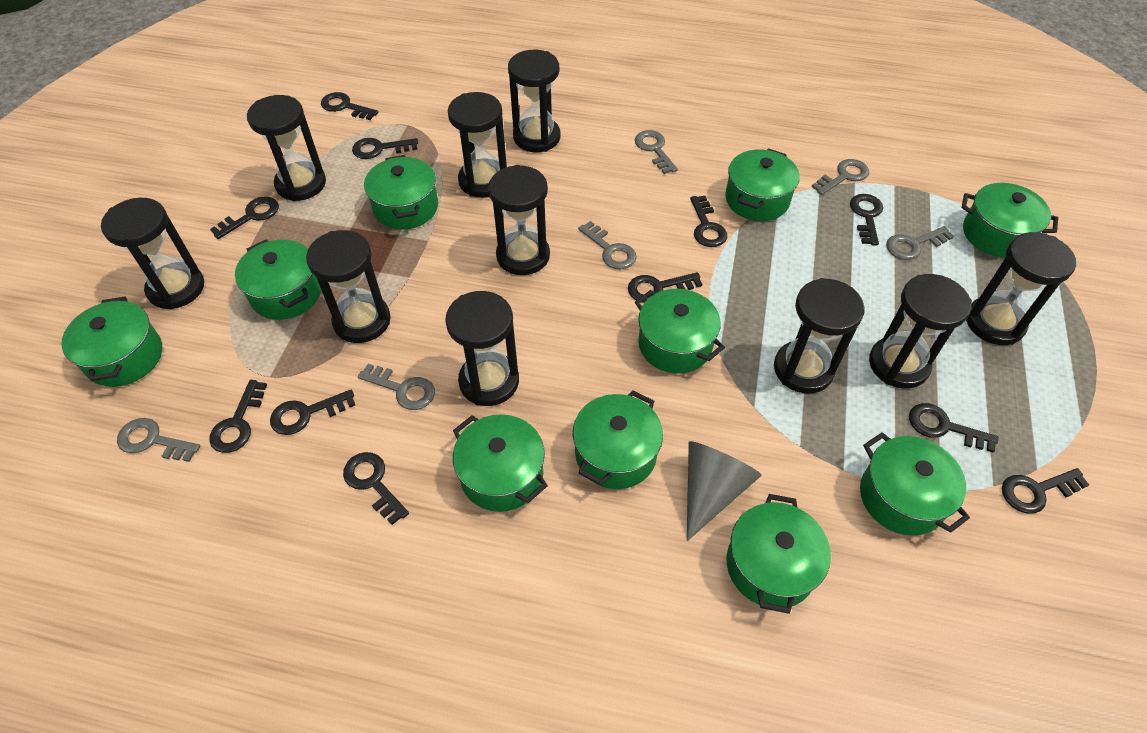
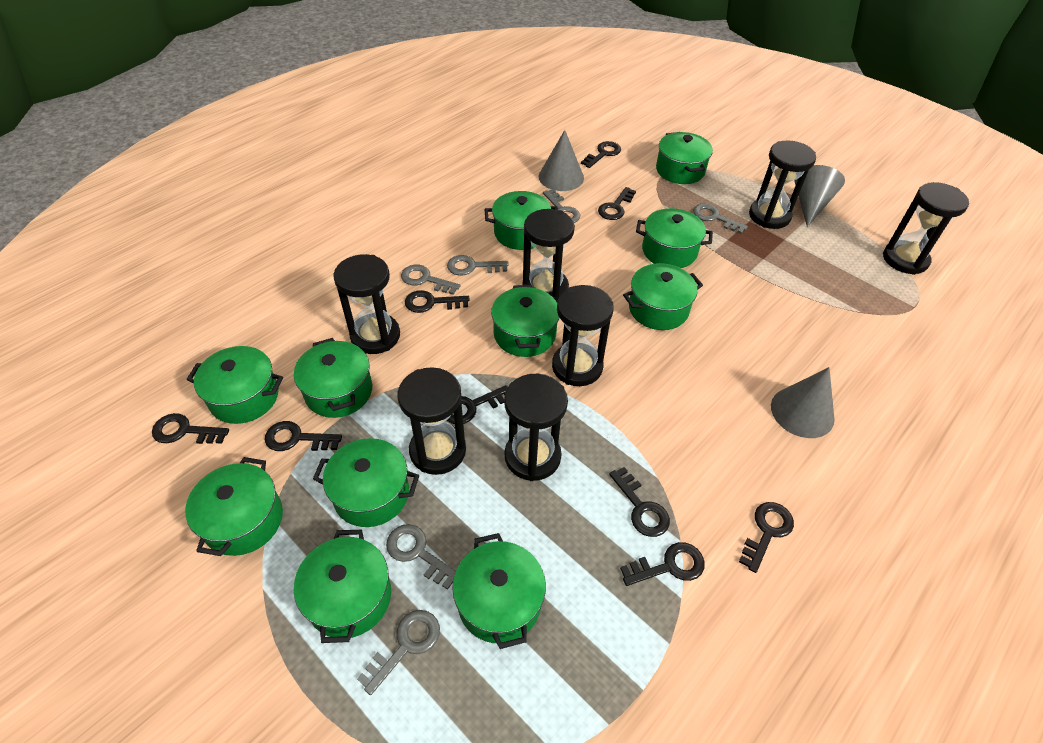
black hourglass: 10 -> 7
black key: 11 -> 9
green pot: 10 -> 11
grey cone: 1 -> 3

